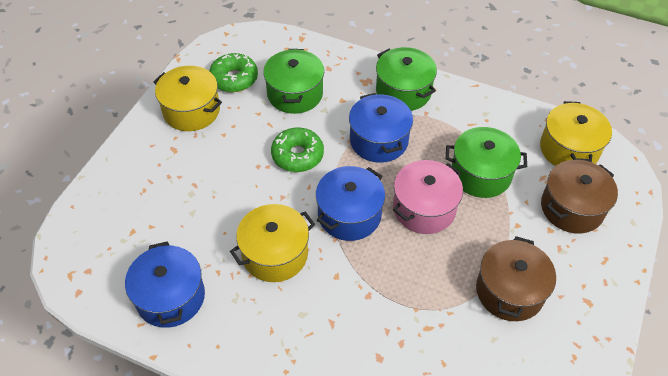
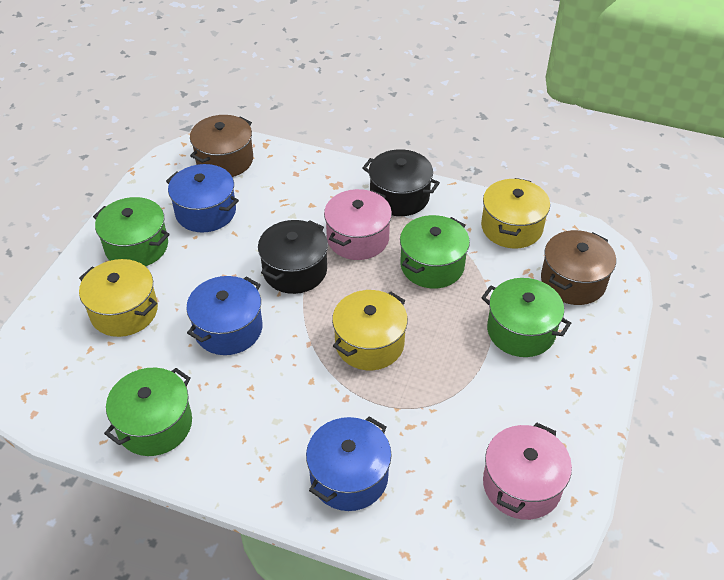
black pot: 0 -> 2
green donut: 2 -> 0
green pot: 3 -> 4
pink pot: 1 -> 2

